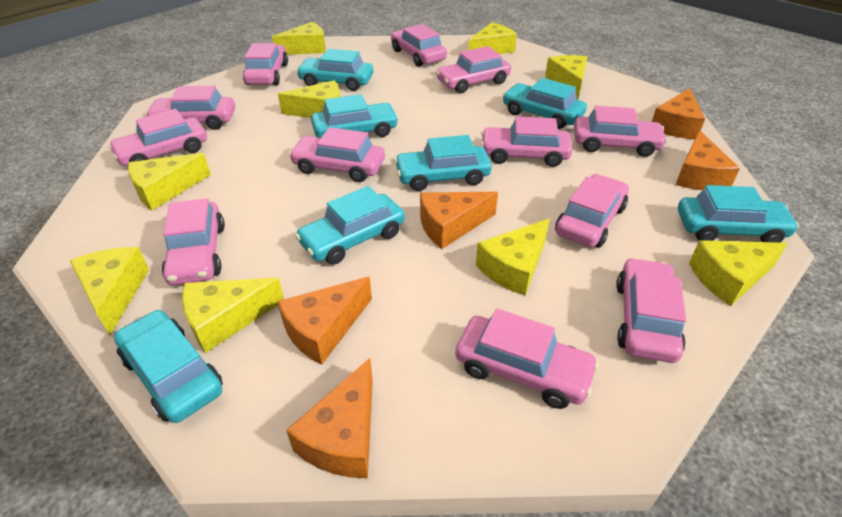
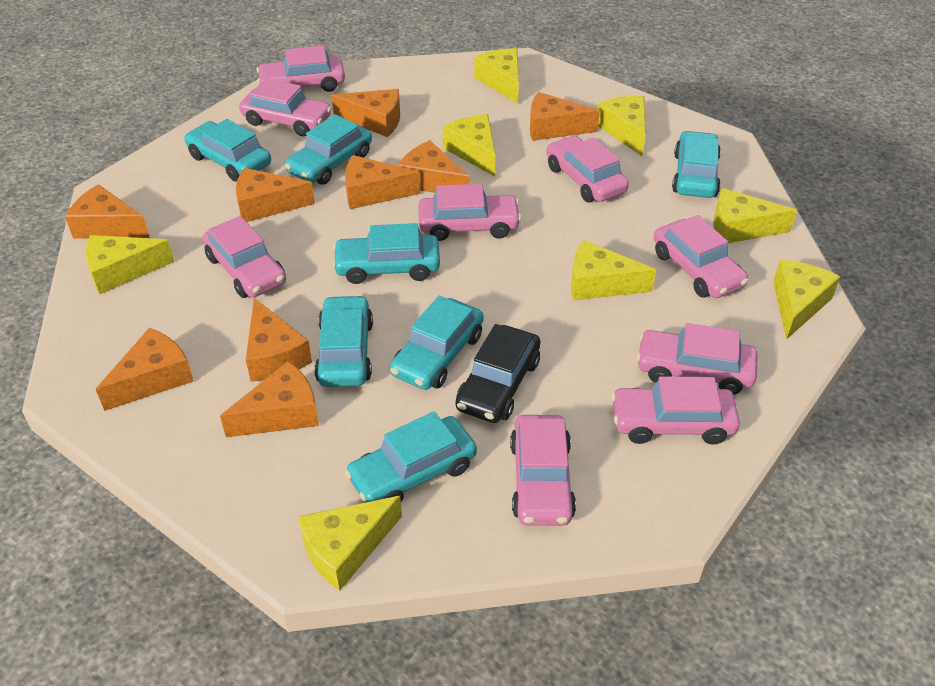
black car: 0 -> 1
orange cheese: 5 -> 9
pink car: 12 -> 9
yellow cheese: 9 -> 8

